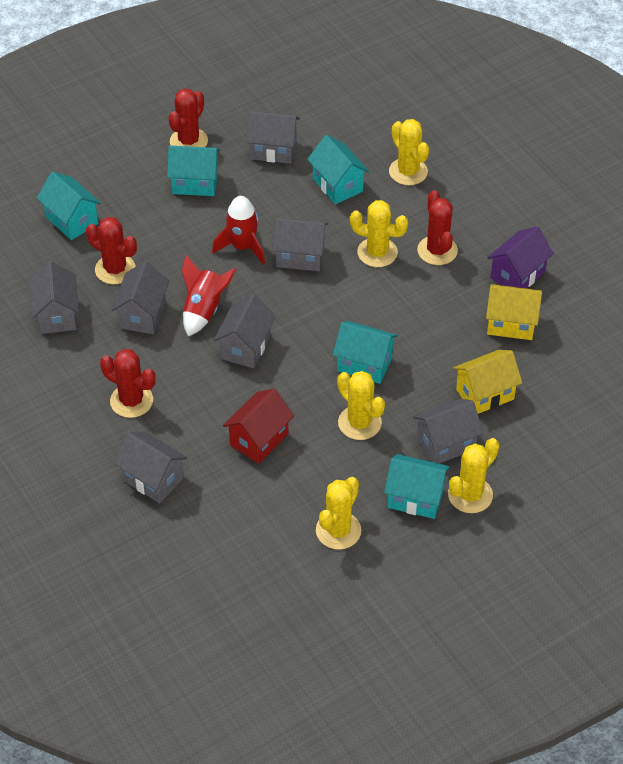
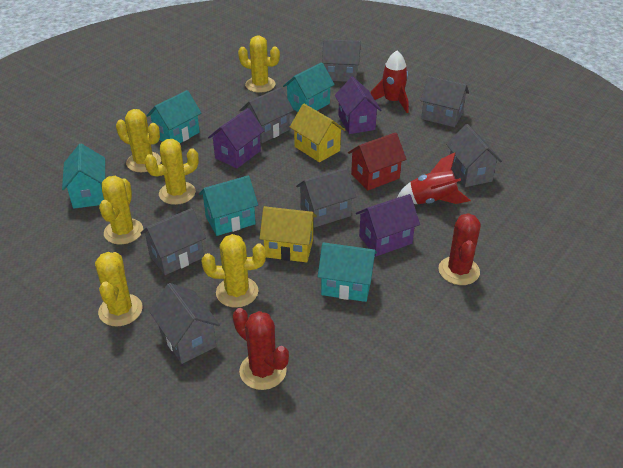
purple house: 1 -> 3
red cactus: 4 -> 2
yellow cactus: 5 -> 6

